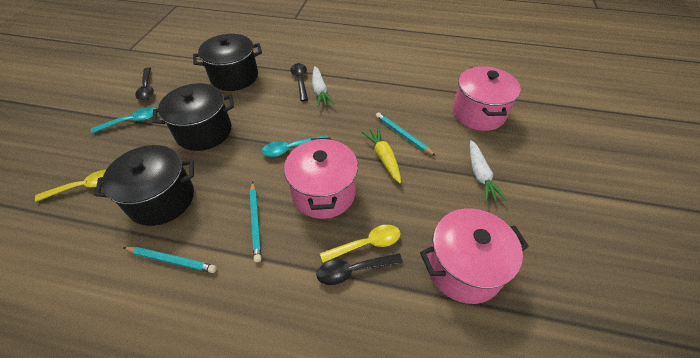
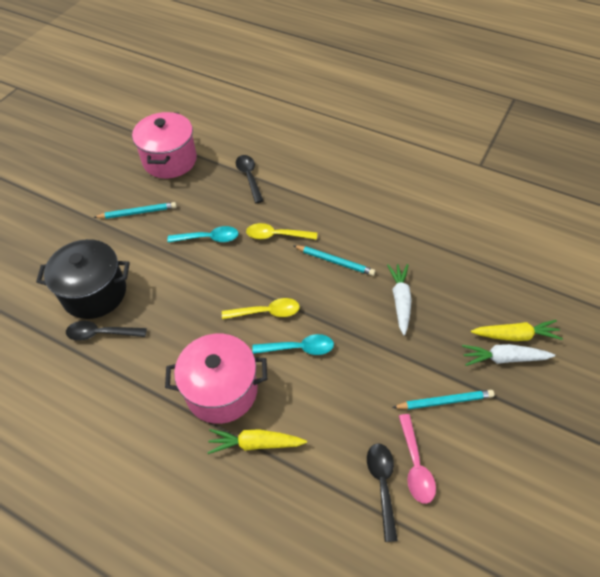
black pot: 3 -> 1
pink pot: 3 -> 2
pink spoon: 0 -> 1
yellow carrot: 1 -> 2

